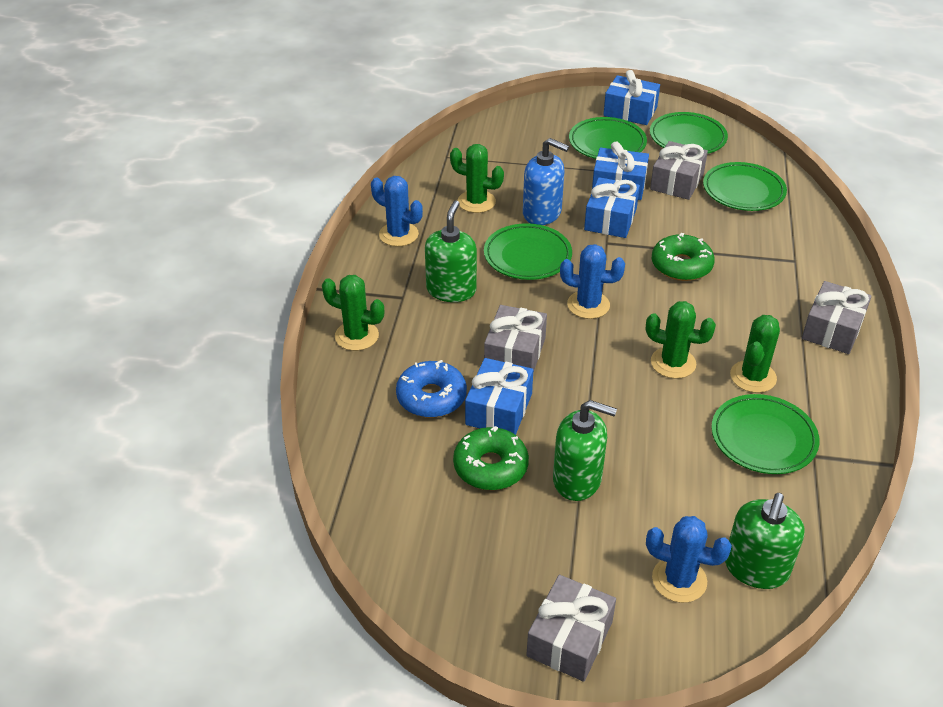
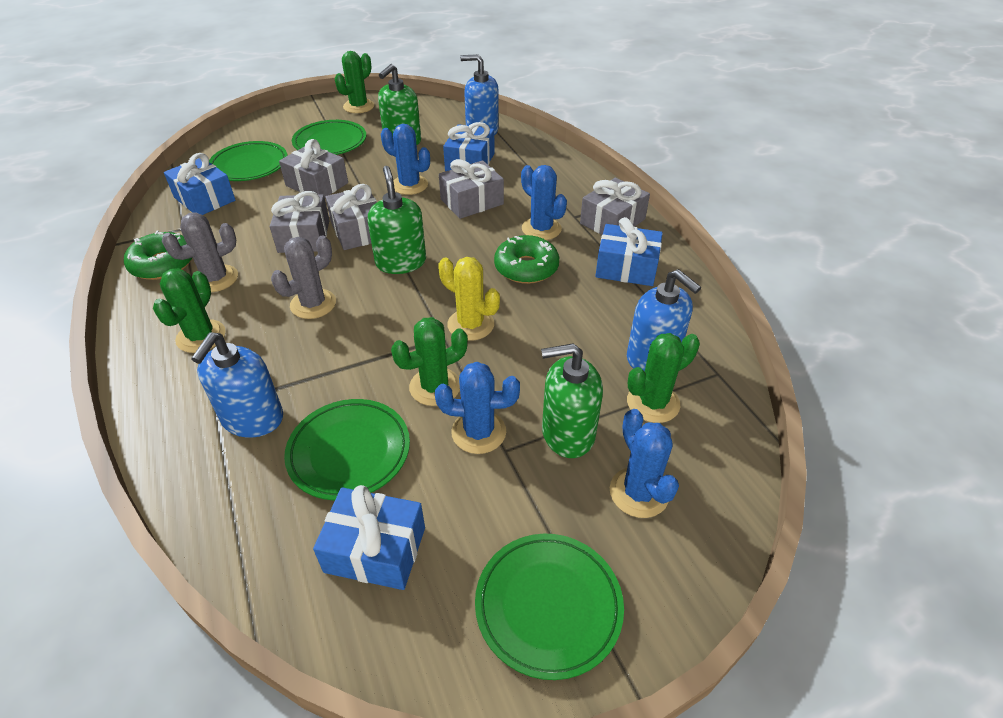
blue cactus: 3 -> 4
blue donut: 1 -> 0
blue soap dispenser: 1 -> 3
green plate: 5 -> 4
grey cactus: 0 -> 2
grey gift: 4 -> 5
yellow cactus: 0 -> 1

